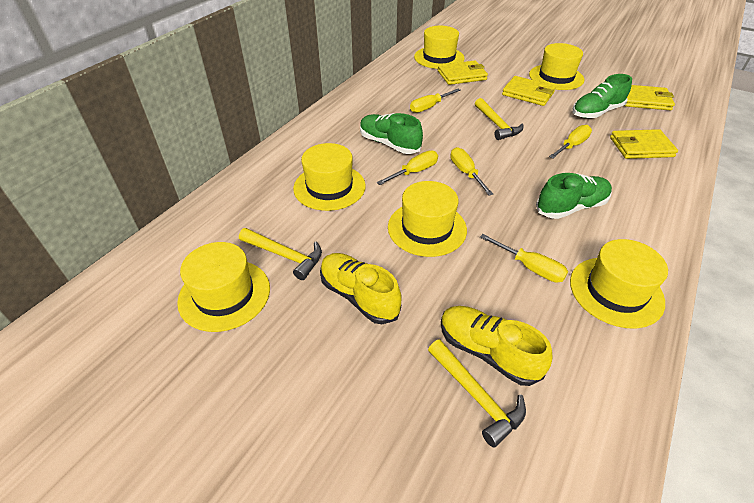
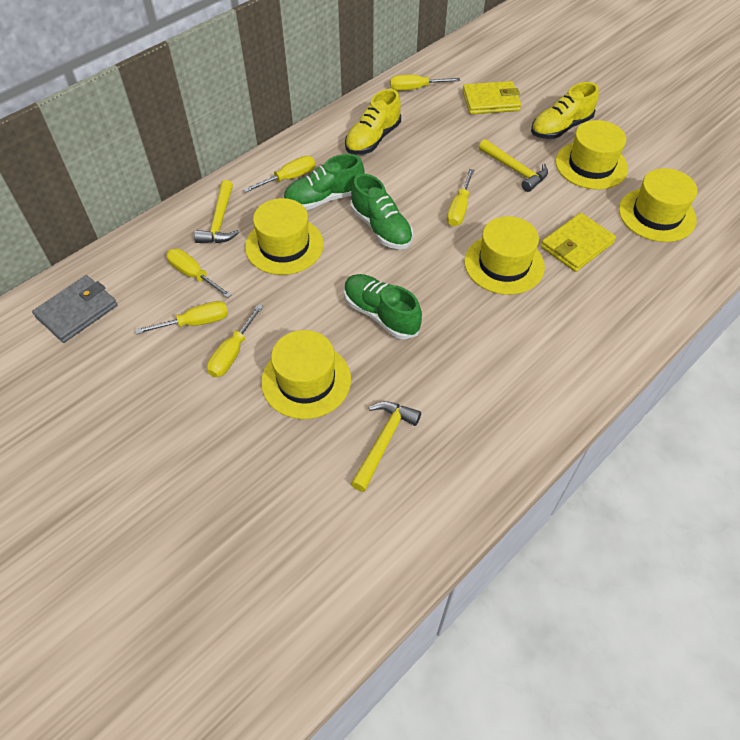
grey wallet: 0 -> 1
yellow hat: 6 -> 5
yellow screwdriver: 5 -> 6
yellow wallet: 4 -> 2

